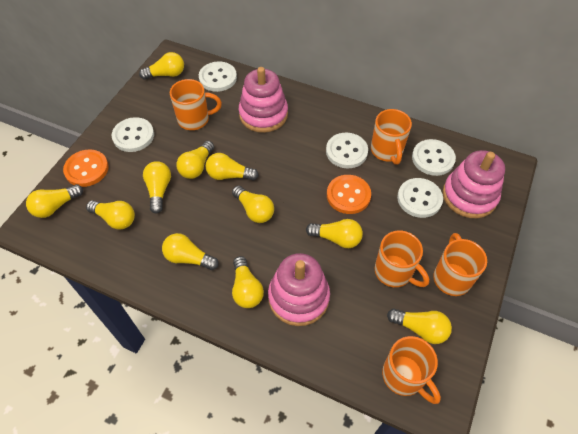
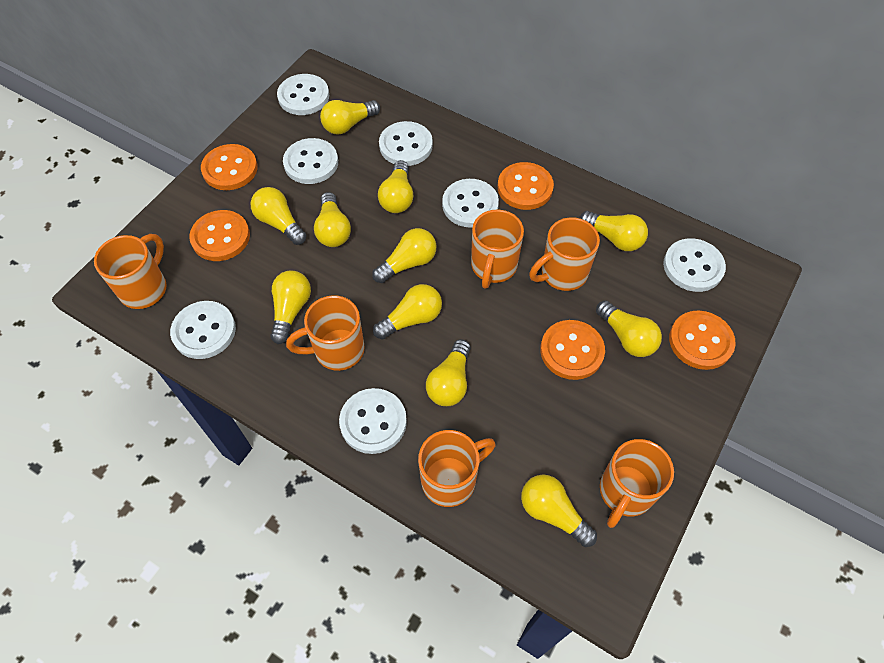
orange button: 2 -> 5
orange mug: 5 -> 6
pink stacking toy: 3 -> 0
white button: 5 -> 7

